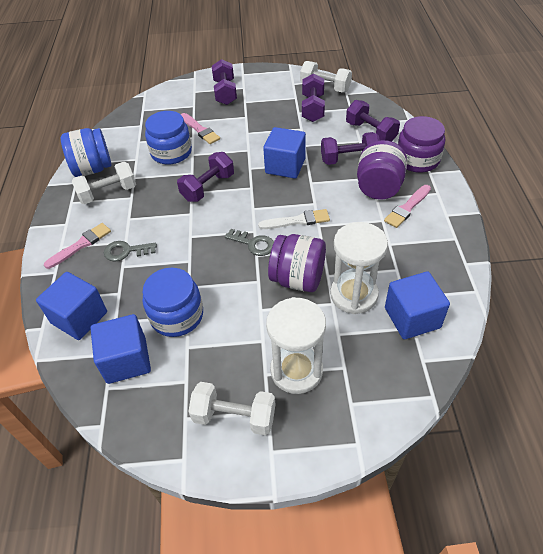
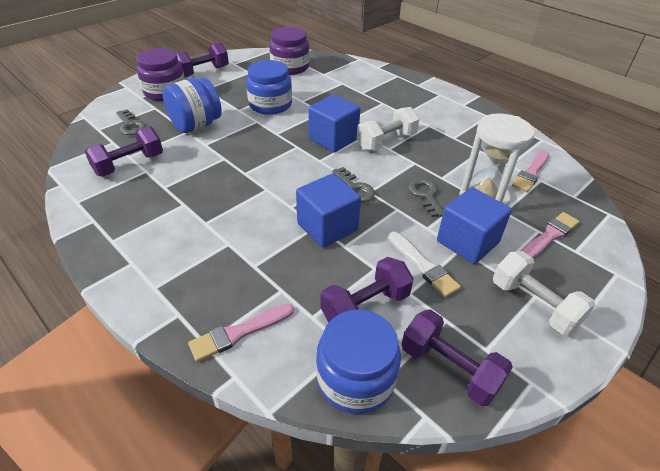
blue cube: 4 -> 3
grey key: 2 -> 3
purple dumbbell: 5 -> 4
purple jar: 3 -> 2
white dumbbell: 3 -> 2
white hourglass: 2 -> 1

